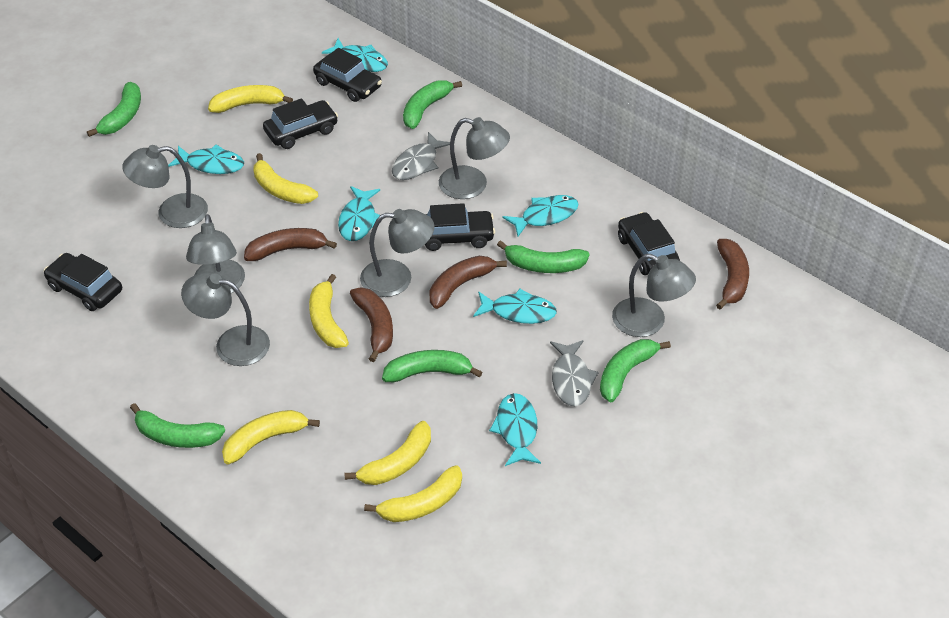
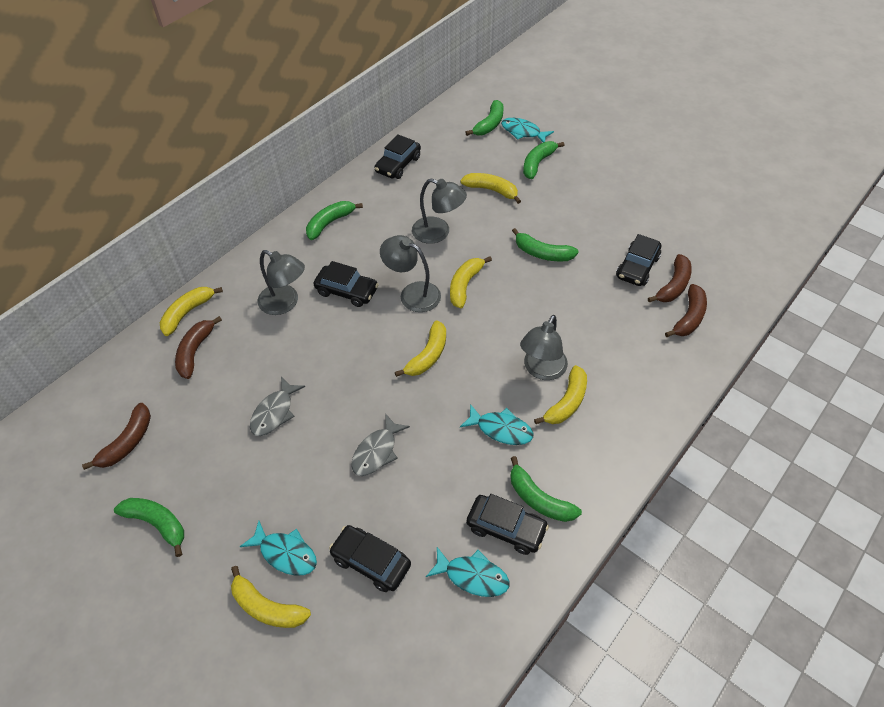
grey lamp: 6 -> 4
turquoise fish: 6 -> 4

